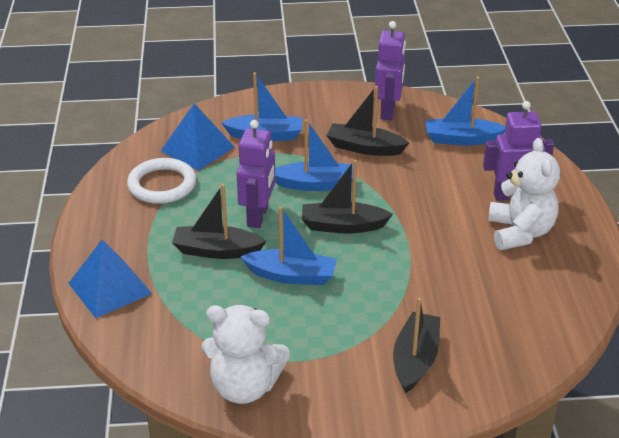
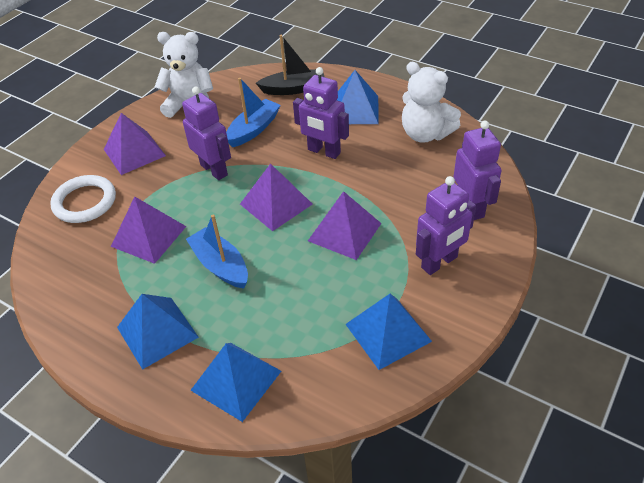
black boat: 4 -> 1
blue boat: 4 -> 2
blue pyramid: 2 -> 4
purple pyramid: 0 -> 4
purple robot: 3 -> 4

